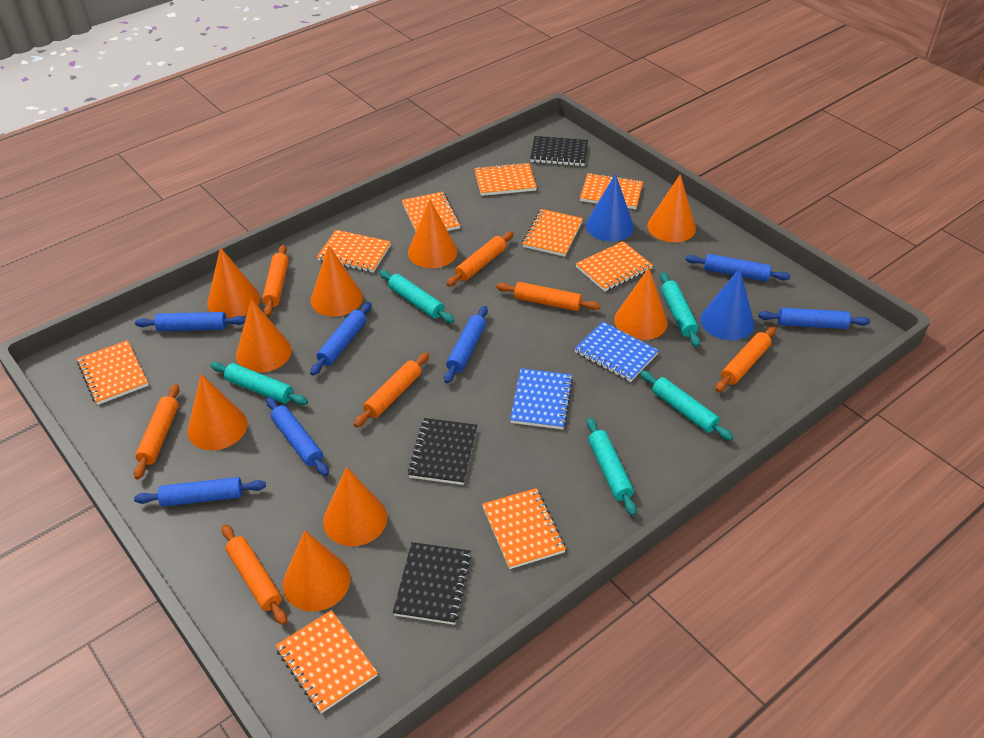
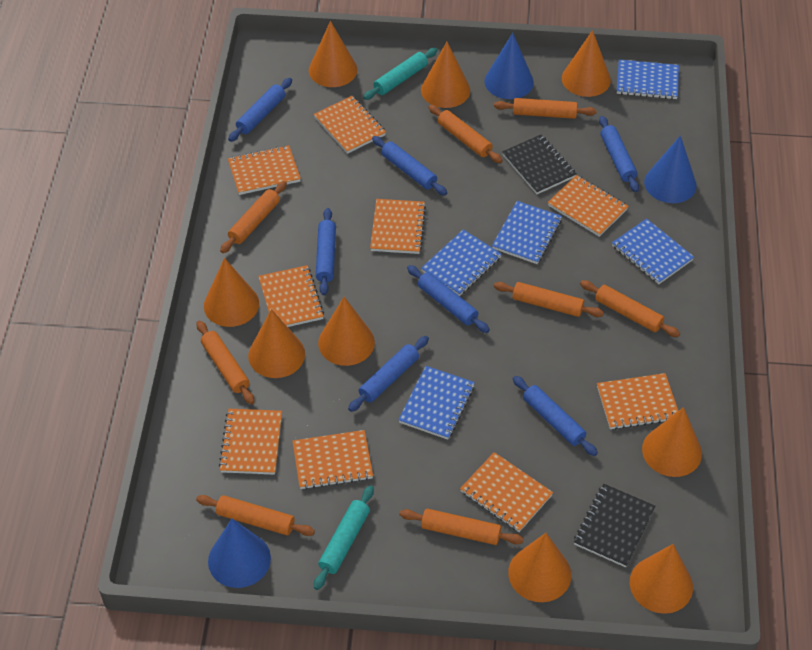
black notebook: 3 -> 2
blue cone: 2 -> 3
blue notebook: 2 -> 5
orange rolling pin: 7 -> 8
turquoise rolling pin: 5 -> 2

